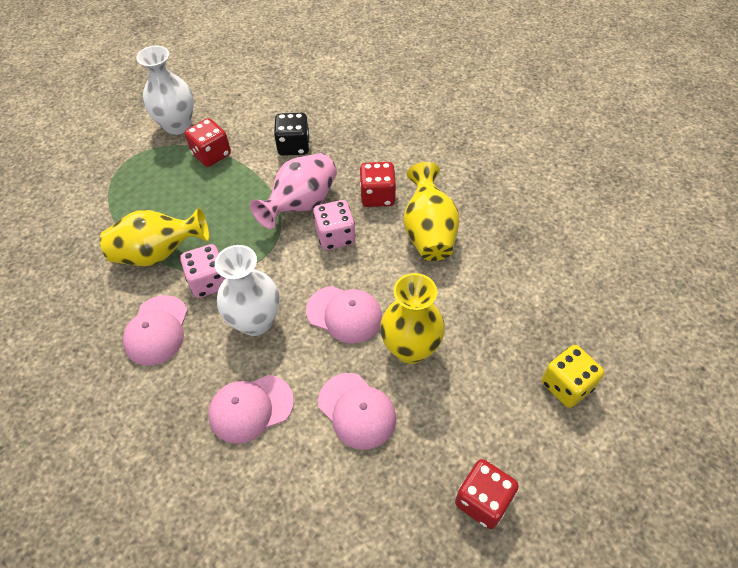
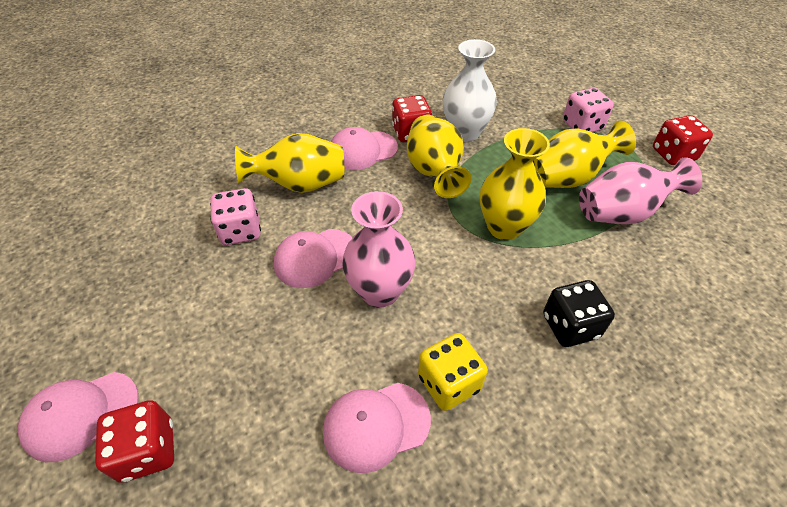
pink vase: 1 -> 2
white vase: 2 -> 1
yellow vase: 3 -> 4

